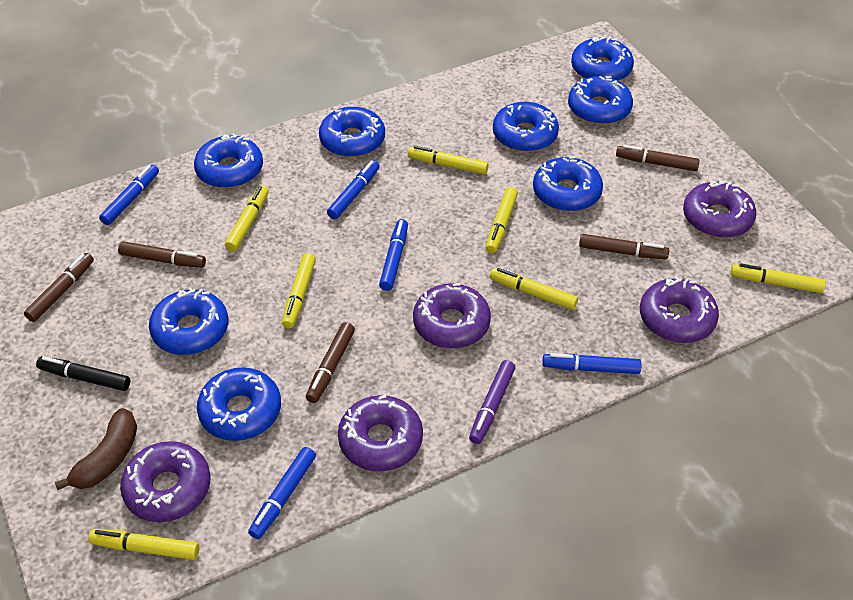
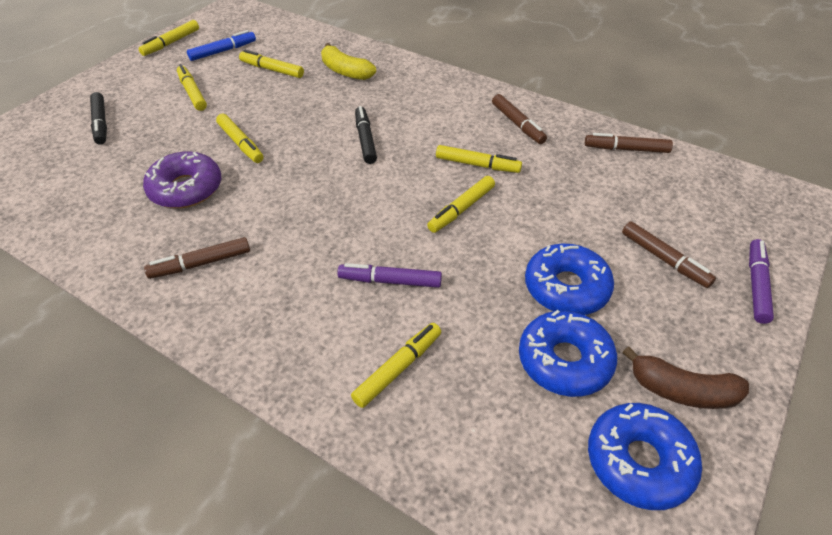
black marker: 1 -> 2
blue donut: 8 -> 3
blue marker: 5 -> 1
brown marker: 5 -> 4
purple donut: 5 -> 1
purple marker: 1 -> 2
yellow banana: 0 -> 1

